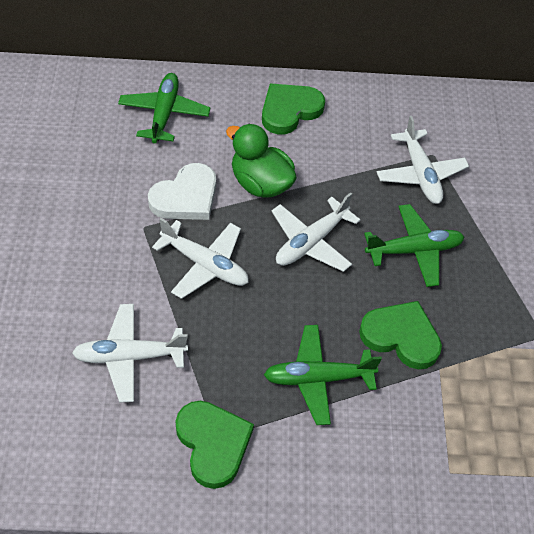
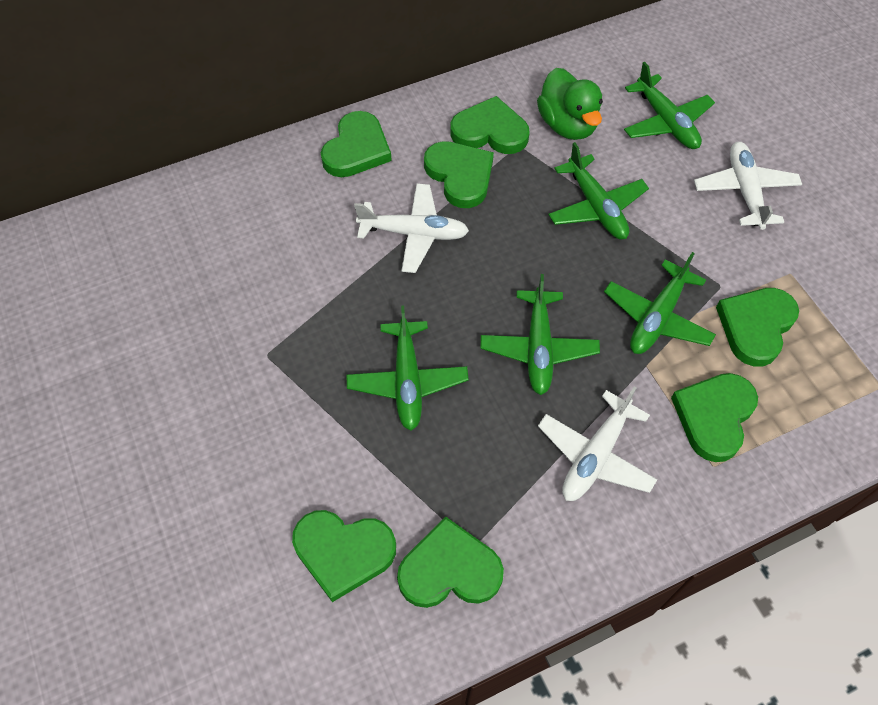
green heart: 3 -> 7
green plane: 3 -> 5
white heart: 1 -> 0
white plane: 4 -> 3

